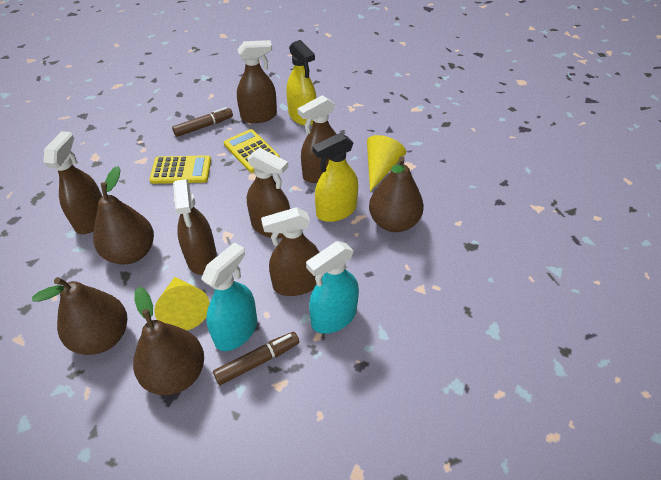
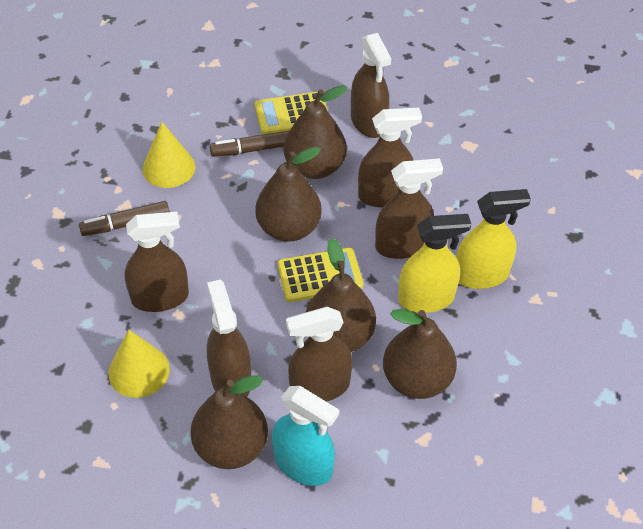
brown pear: 4 -> 5
turquoise spray bottle: 2 -> 1

